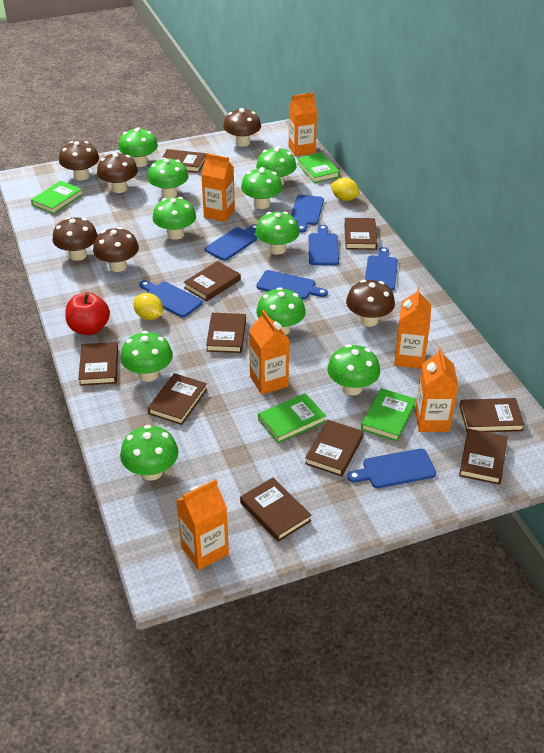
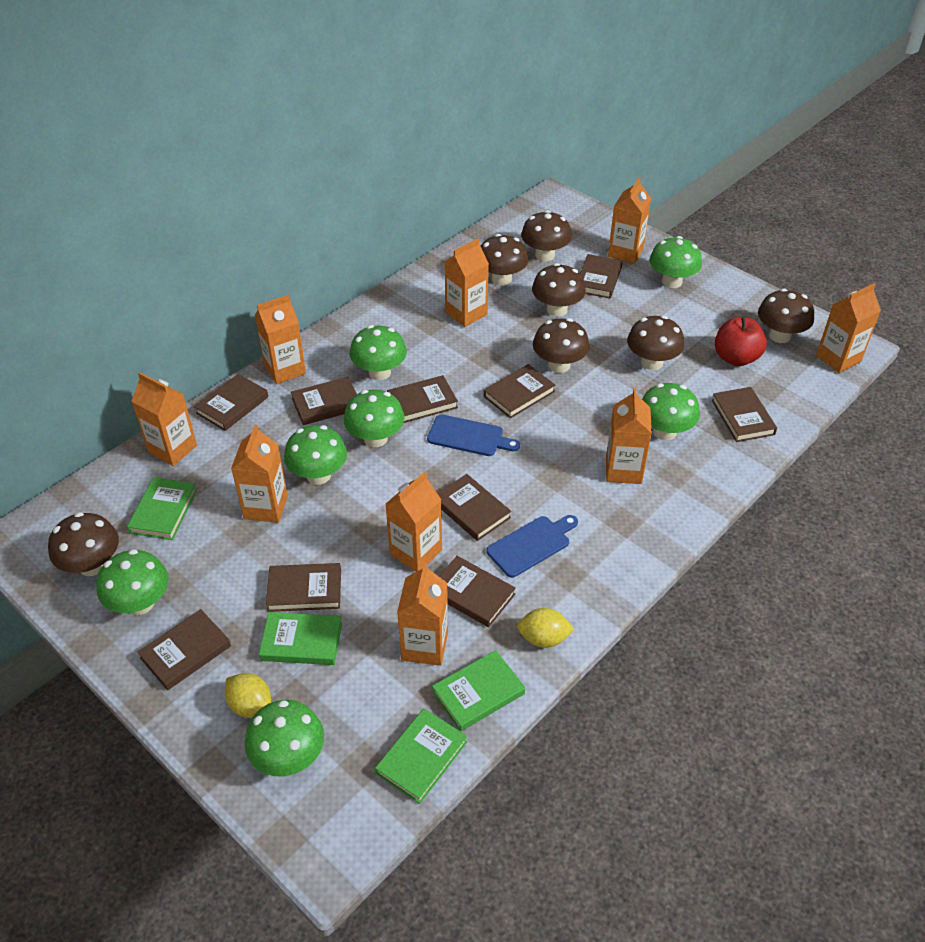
blue cutting board: 7 -> 2
brown mushroom: 6 -> 7
green mushroom: 10 -> 7
orange carton: 6 -> 9

